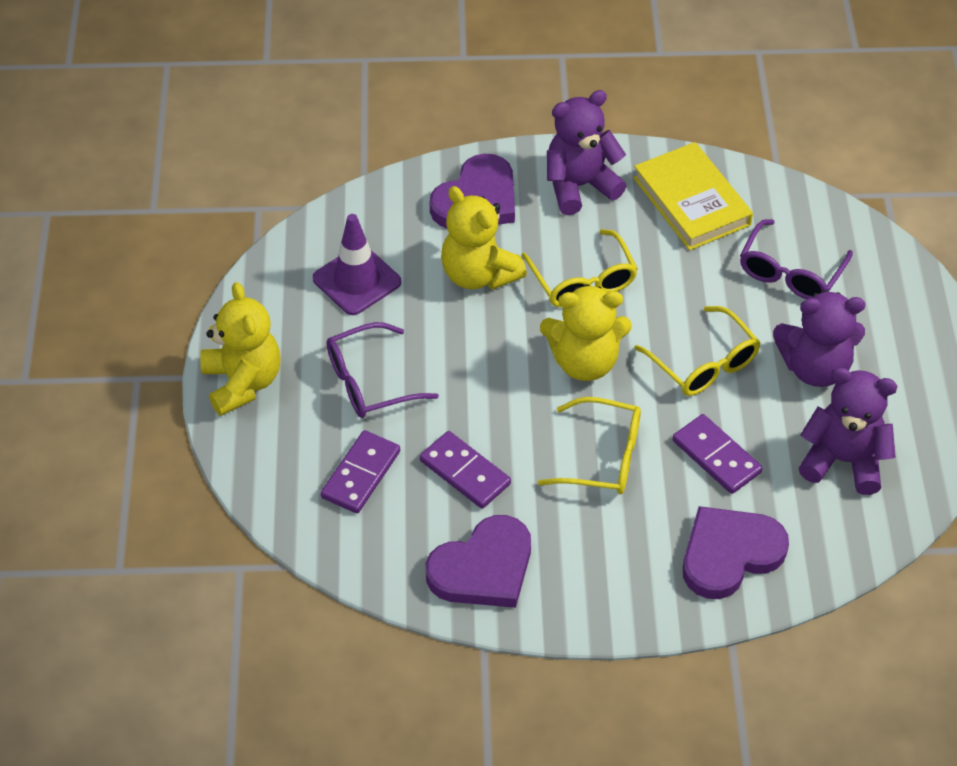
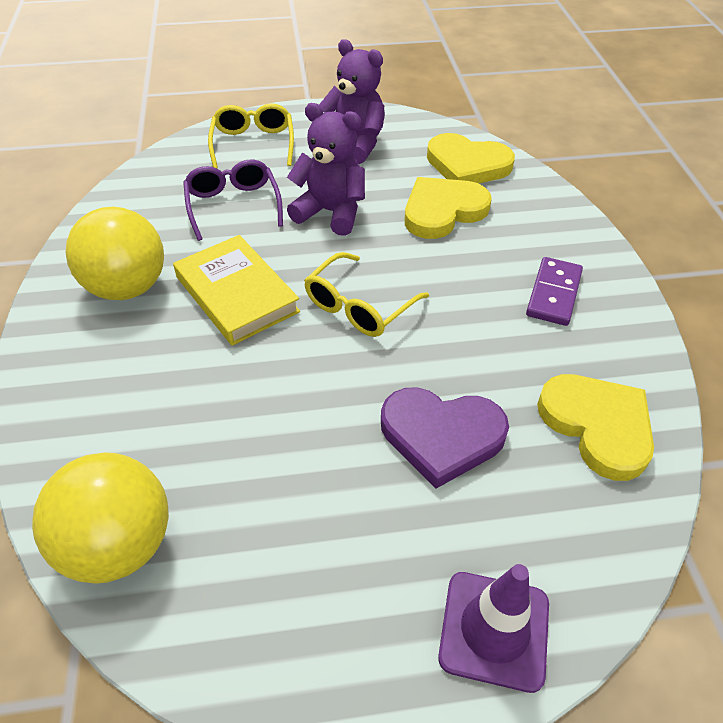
purple domino: 3 -> 1
purple glasses: 2 -> 1
purple heart: 3 -> 1
purple teddy bear: 3 -> 2
yellow ball: 0 -> 2
yellow glasses: 3 -> 2
yellow heart: 0 -> 3
yellow teddy bear: 3 -> 0

